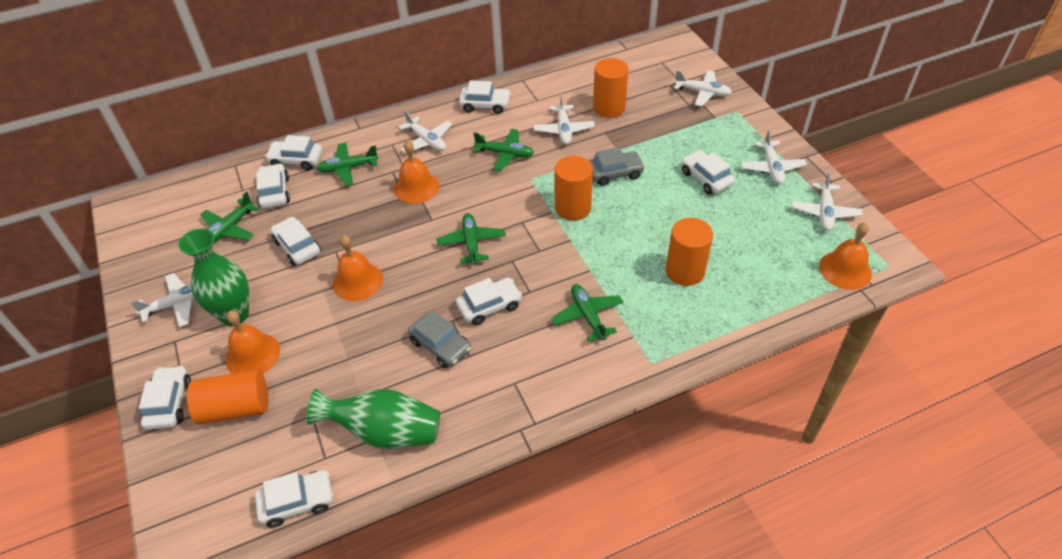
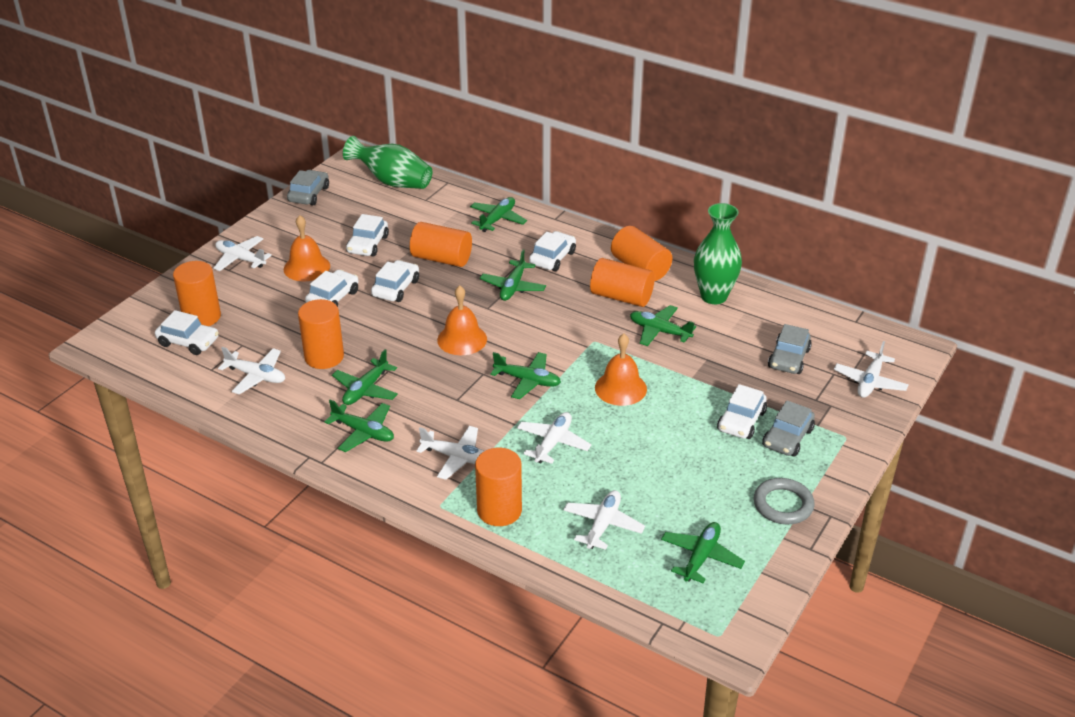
green plane: 5 -> 7
grey car: 2 -> 3
grey ring: 0 -> 1
orange bell: 4 -> 3
orange cylinder: 4 -> 6
white car: 8 -> 6

